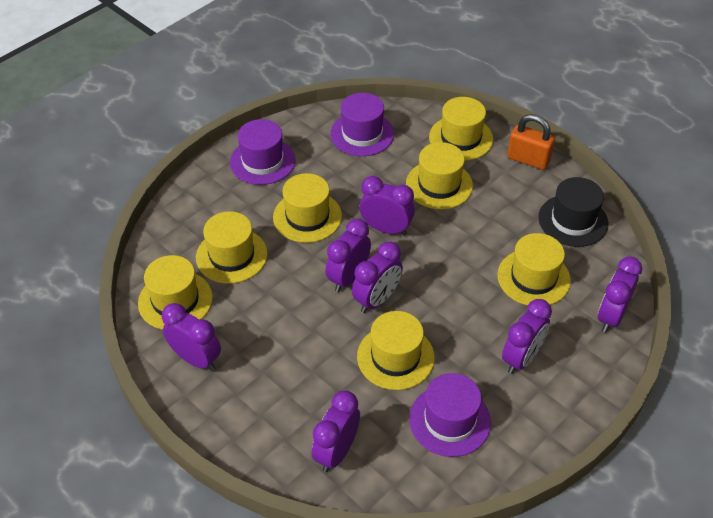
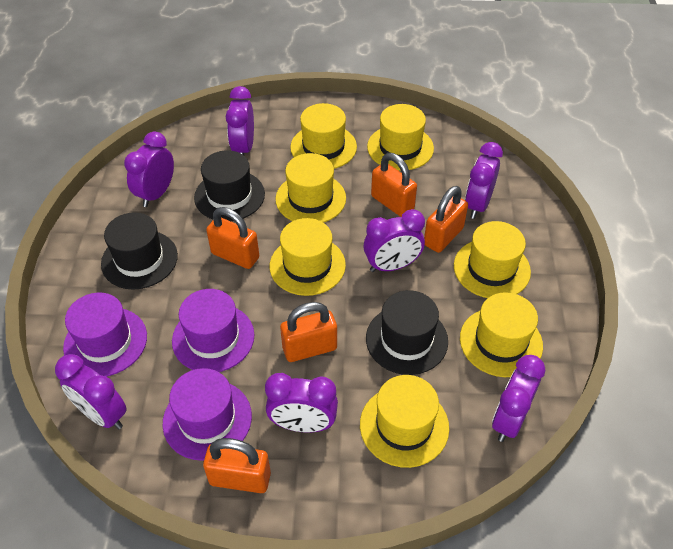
black hat: 1 -> 3
orange padlock: 1 -> 5

